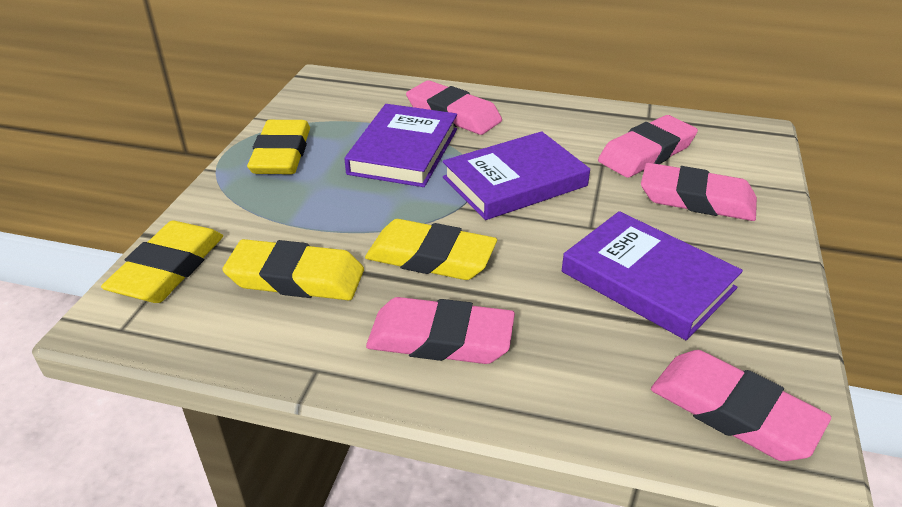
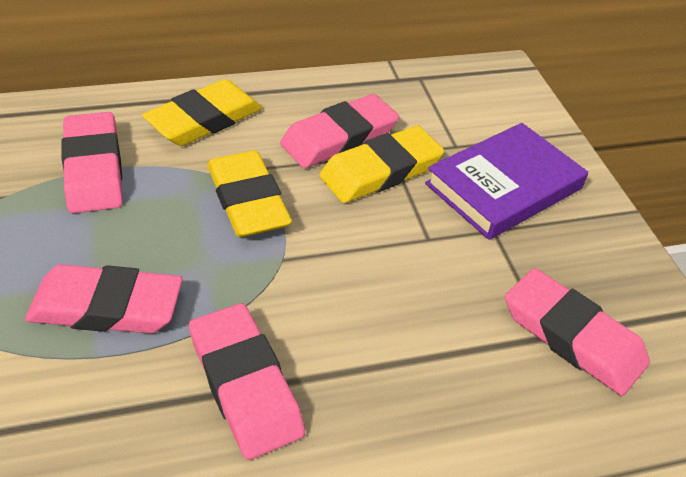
purple book: 3 -> 1
yellow eraser: 4 -> 3

